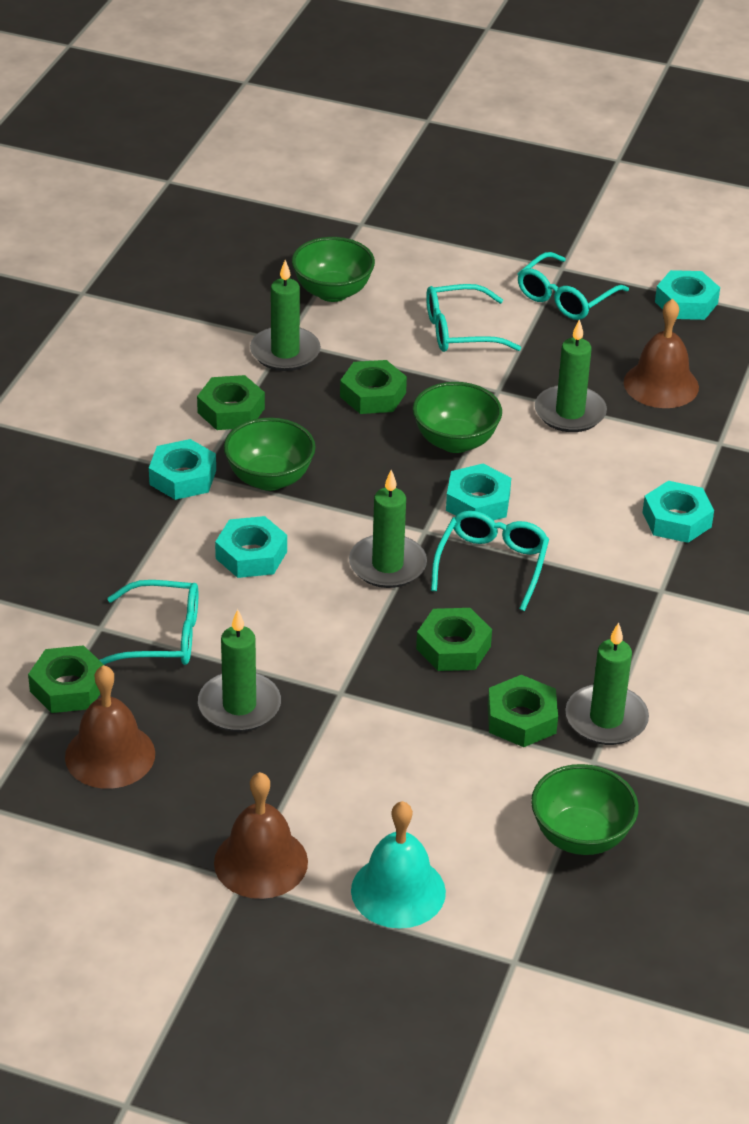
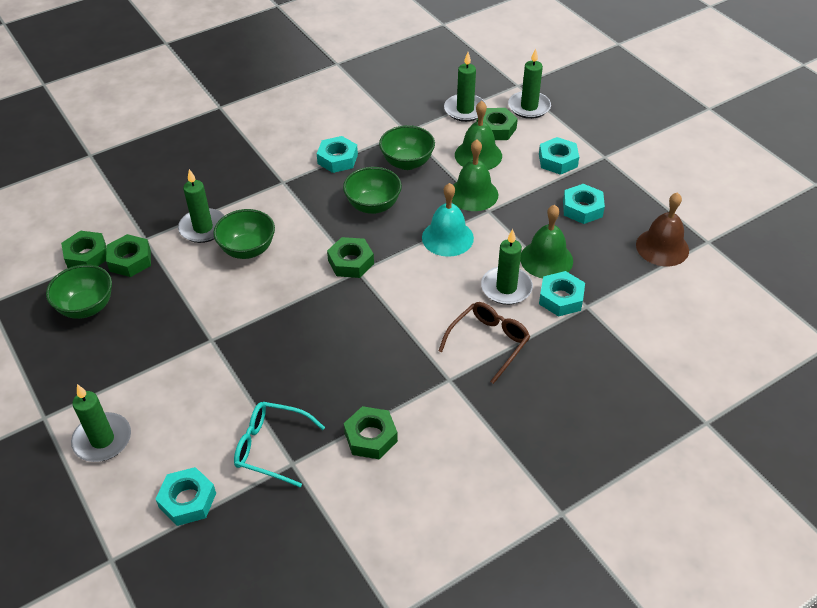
brown bell: 3 -> 1
brown glasses: 0 -> 1
green bell: 0 -> 3
turquoise glasses: 4 -> 1

